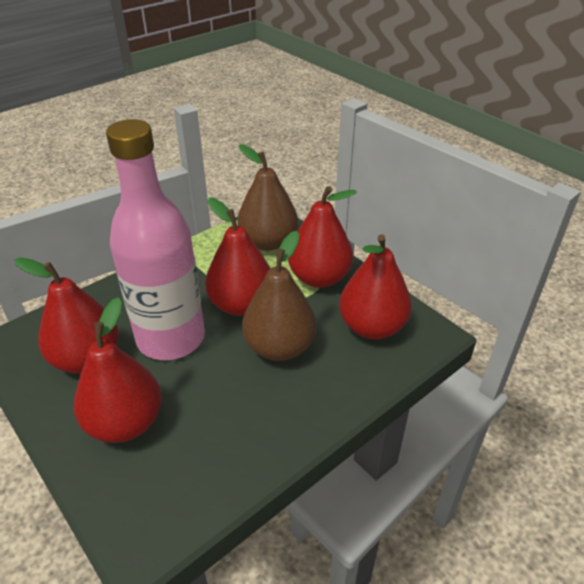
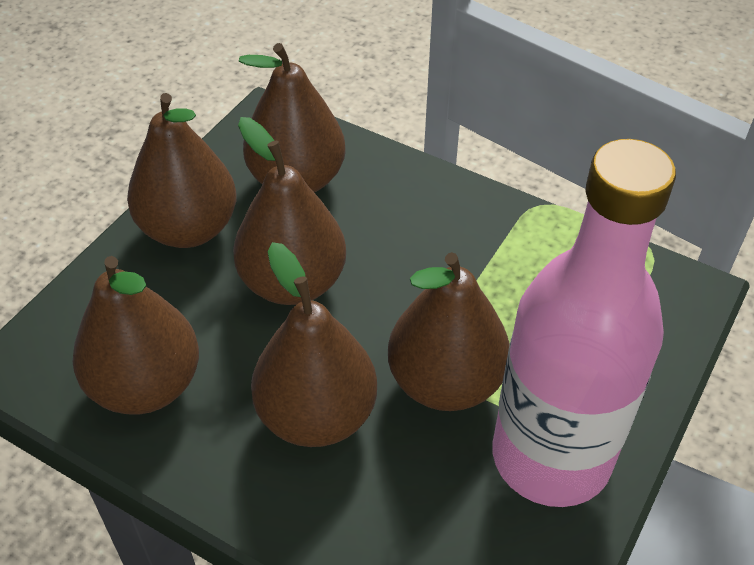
brown pear: 2 -> 6
red pear: 5 -> 0

